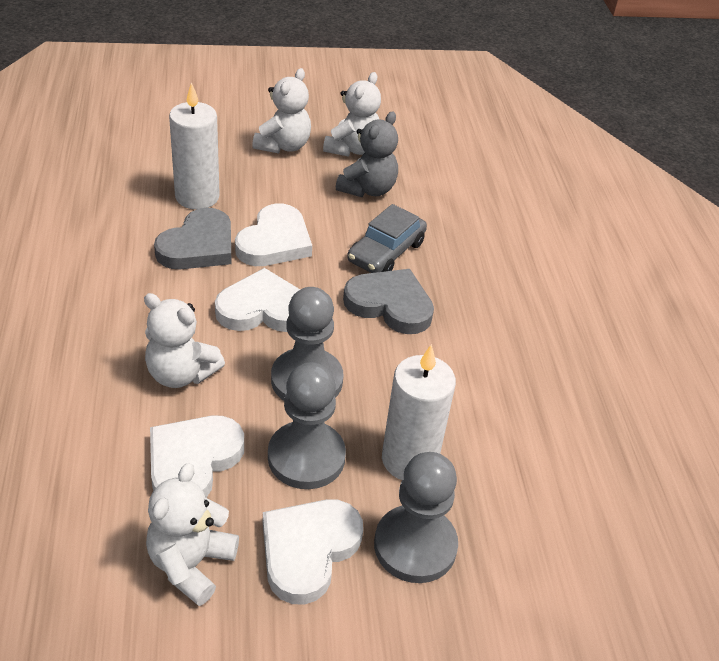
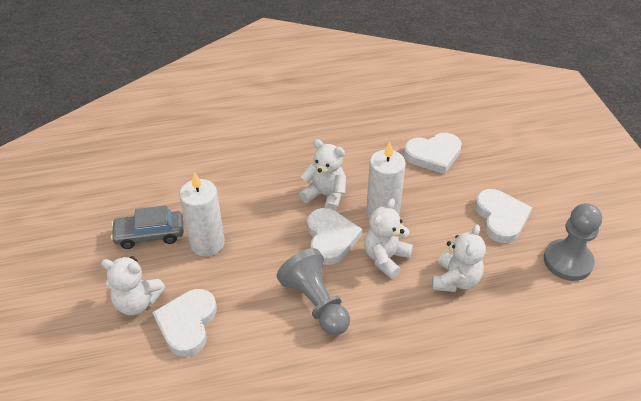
grey heart: 2 -> 0
grey pawn: 3 -> 2
grey teddy bear: 1 -> 0

